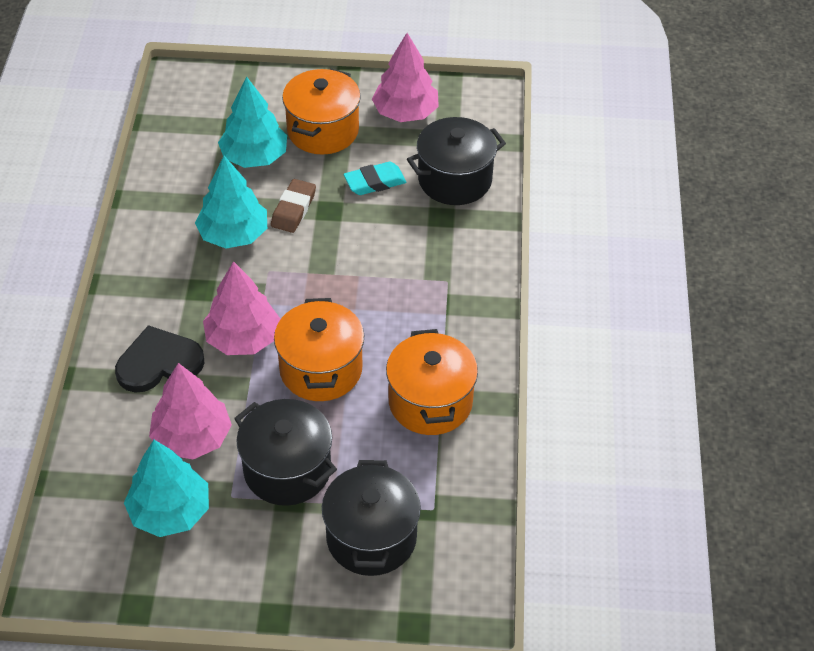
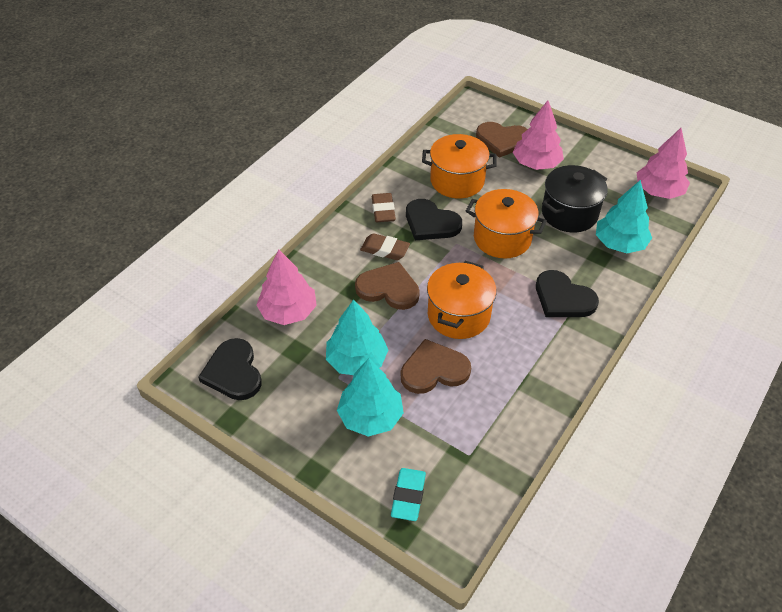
black heart: 1 -> 3
black pot: 3 -> 1
brown eraser: 1 -> 2
brown heart: 0 -> 3

